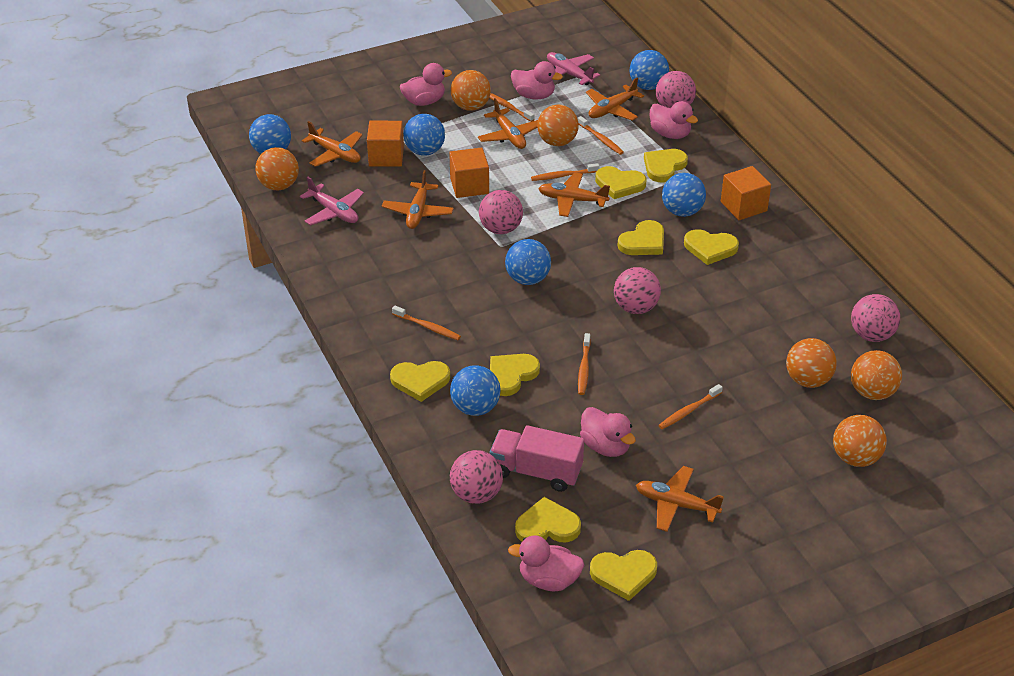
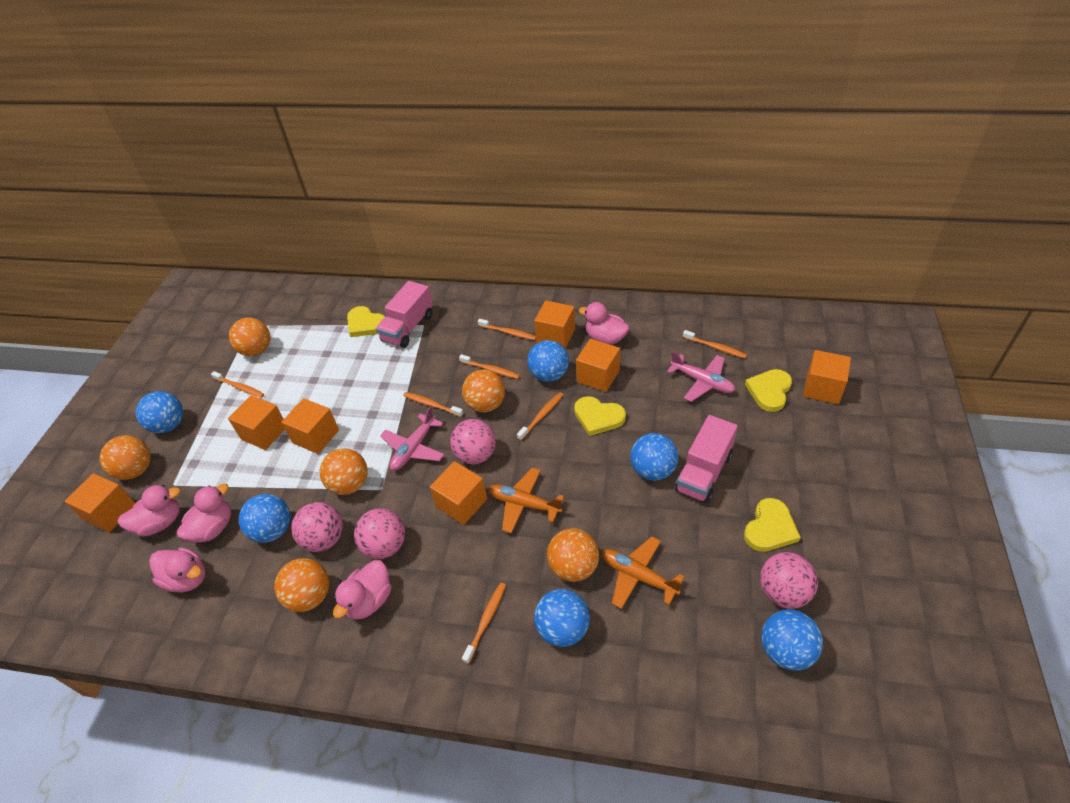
orange cube: 3 -> 7
orange plane: 6 -> 2
orange toothbrush: 6 -> 7
pink ball: 5 -> 4
pink truck: 1 -> 2
yellow heart: 8 -> 4

